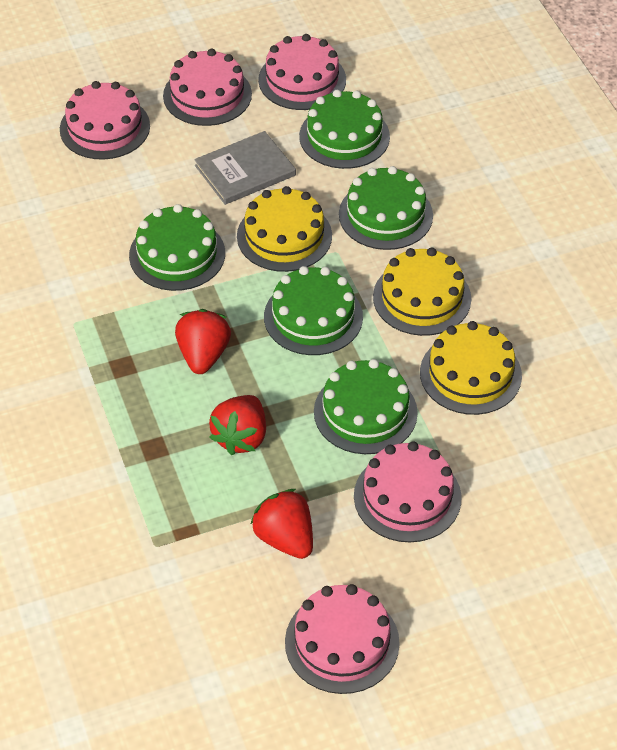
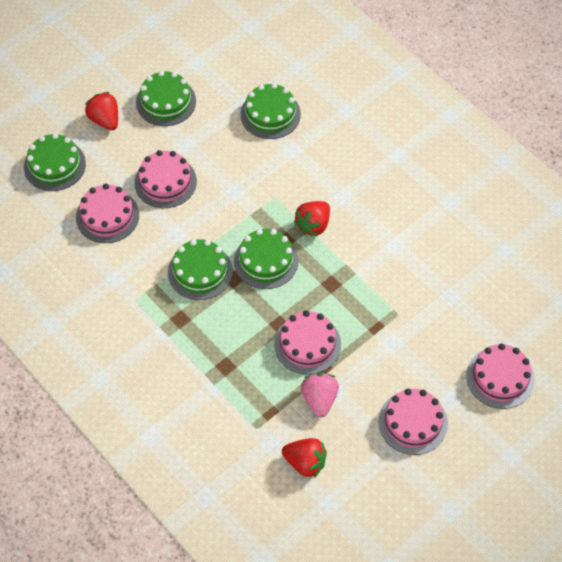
grey book: 1 -> 0
pink strawberry: 0 -> 1
yellow cake: 3 -> 0

